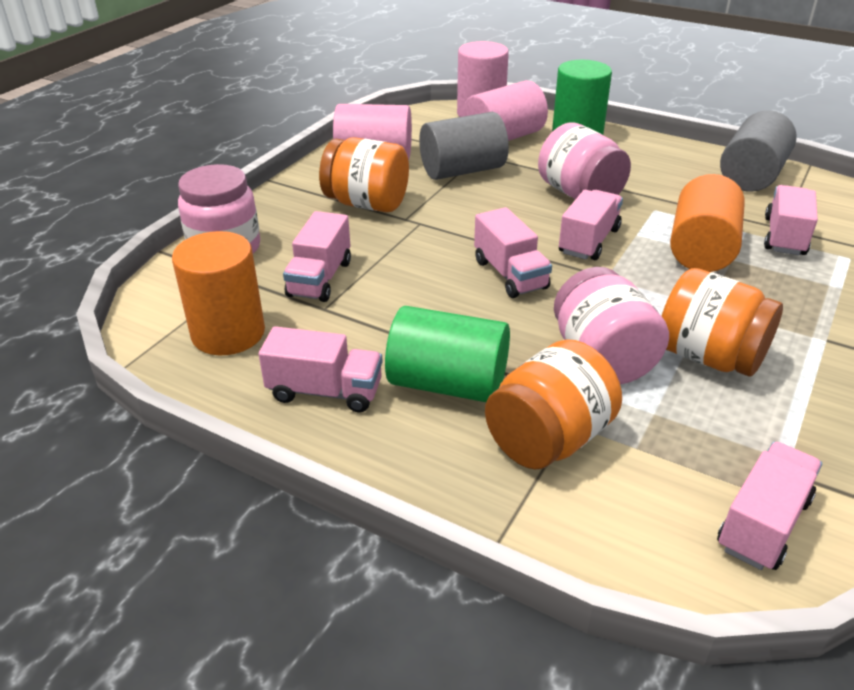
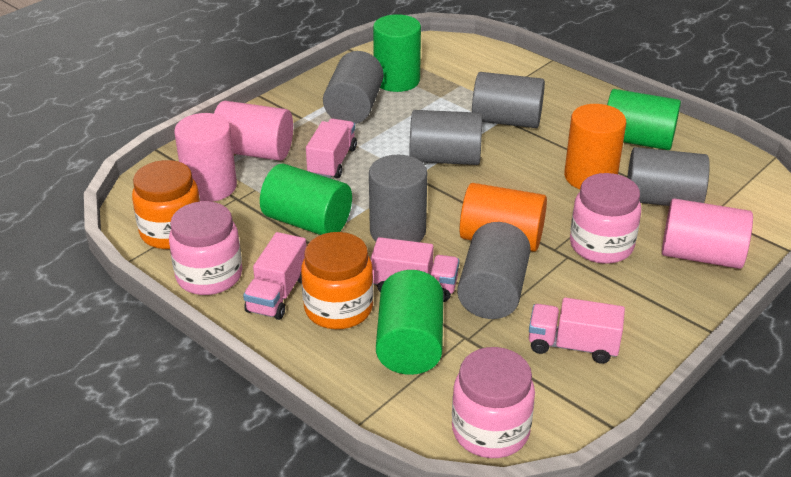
green cylinder: 2 -> 4
grey cylinder: 2 -> 6
orange jar: 3 -> 2
pink truck: 6 -> 4

